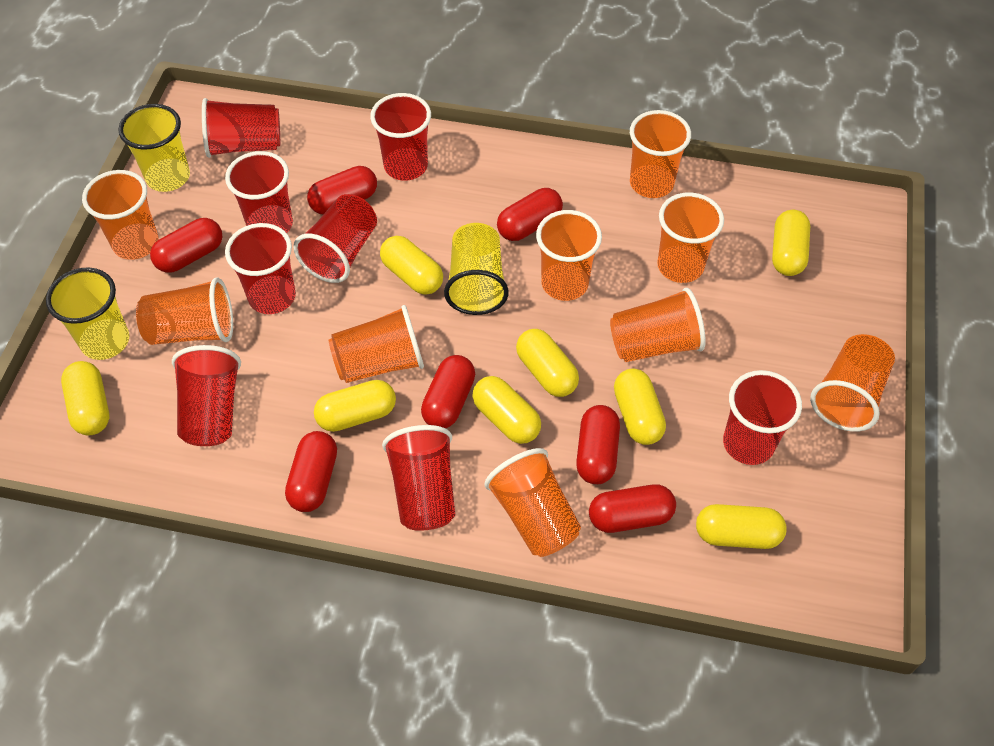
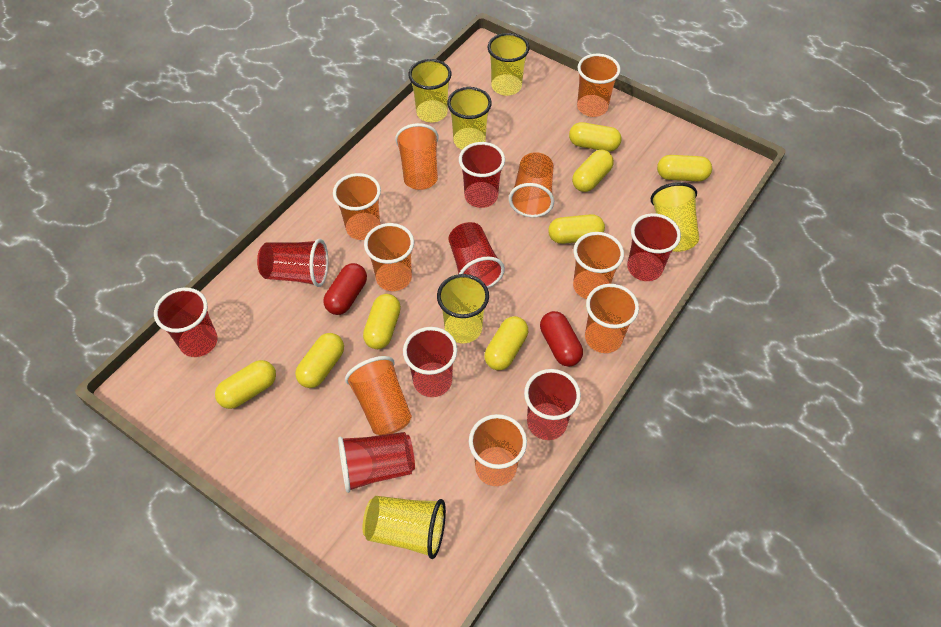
red capsule: 7 -> 2
yellow cup: 3 -> 6

